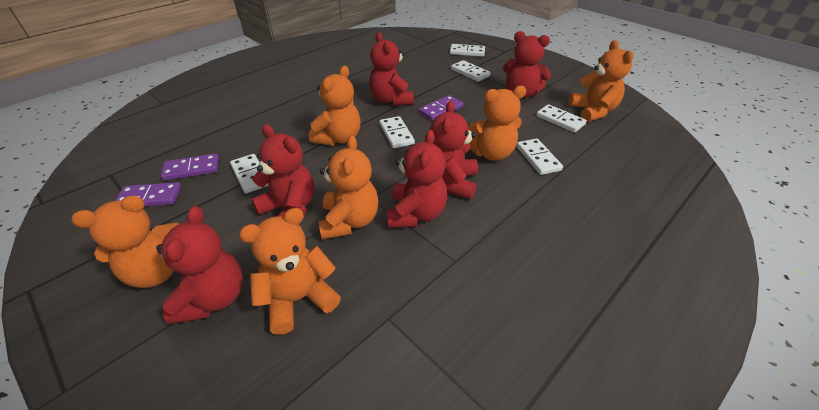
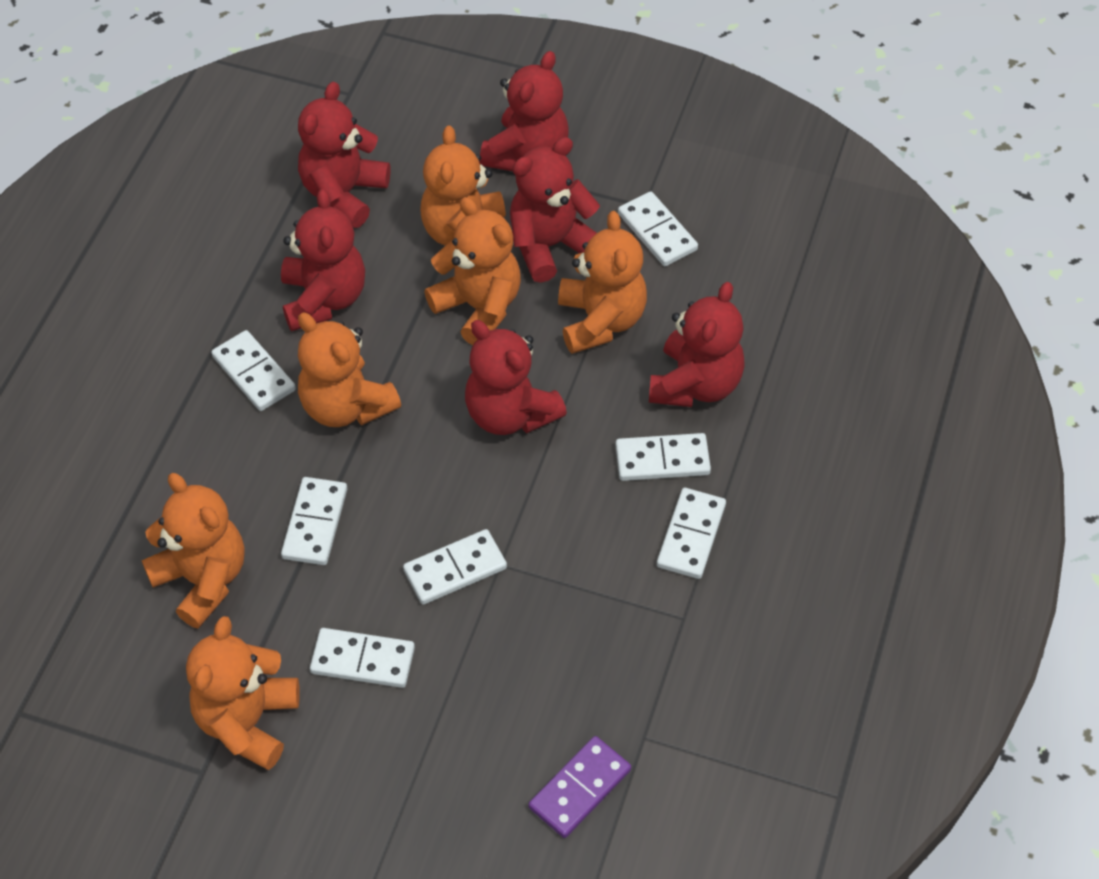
purple domino: 3 -> 1
white domino: 6 -> 7

